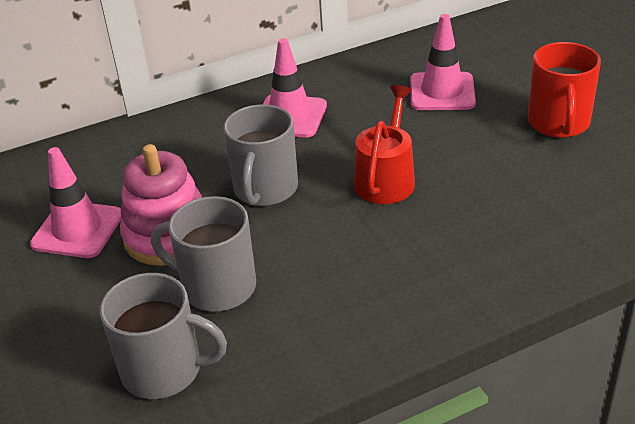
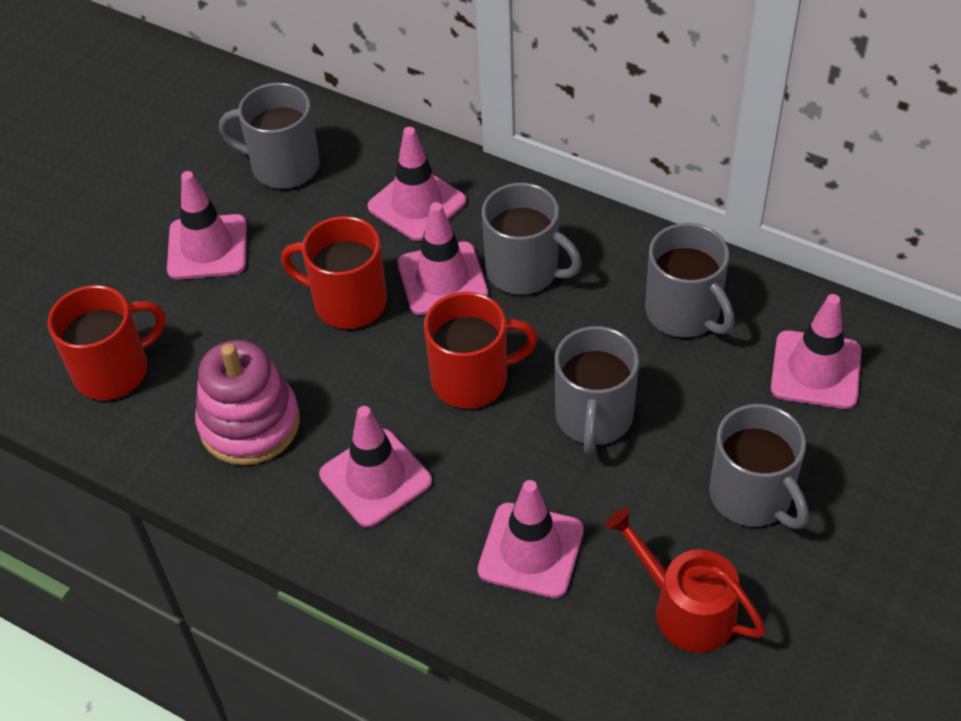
grey mug: 3 -> 5
pink traffic cone: 3 -> 6
red mug: 1 -> 3

